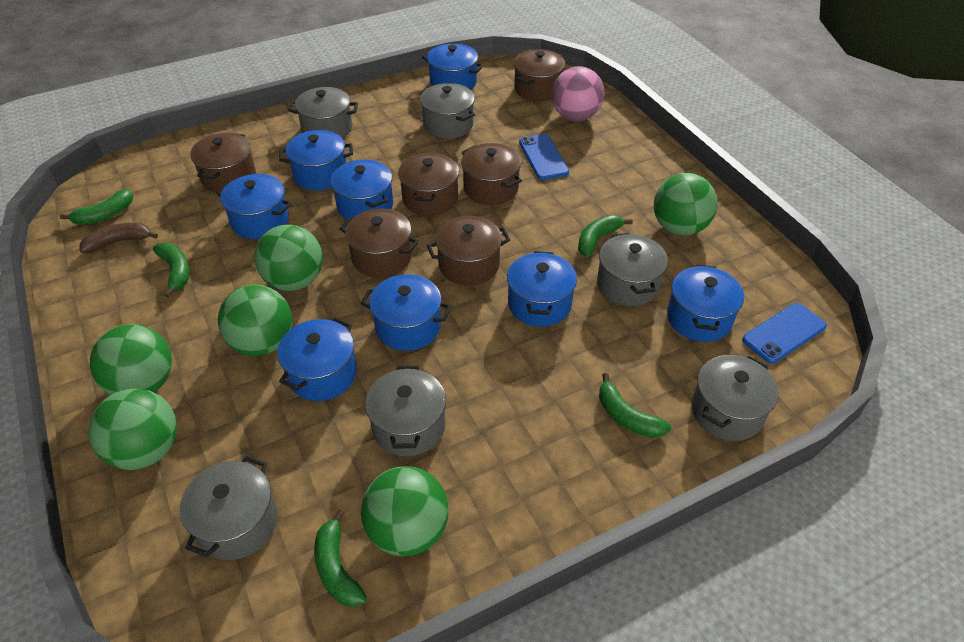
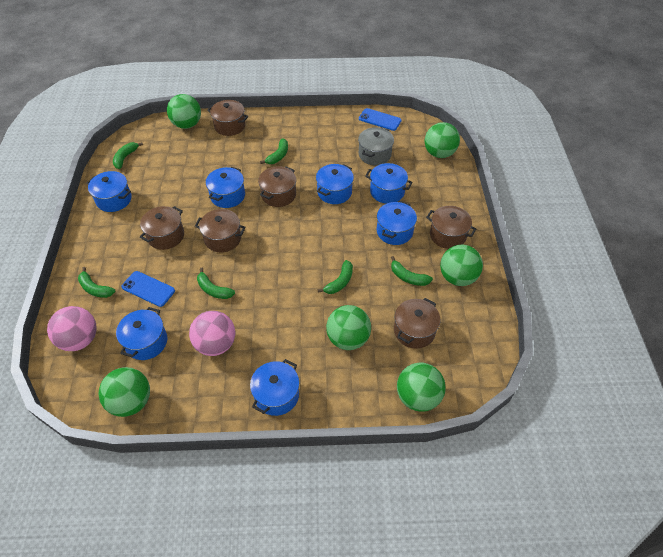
blue pot: 8 -> 7
brown banana: 1 -> 0
green banana: 5 -> 6
grey pot: 6 -> 1
pink ball: 1 -> 2

